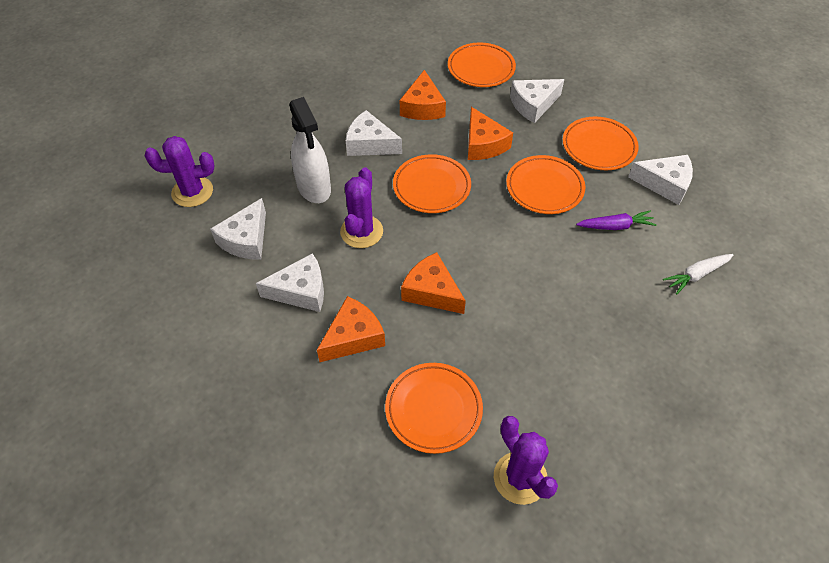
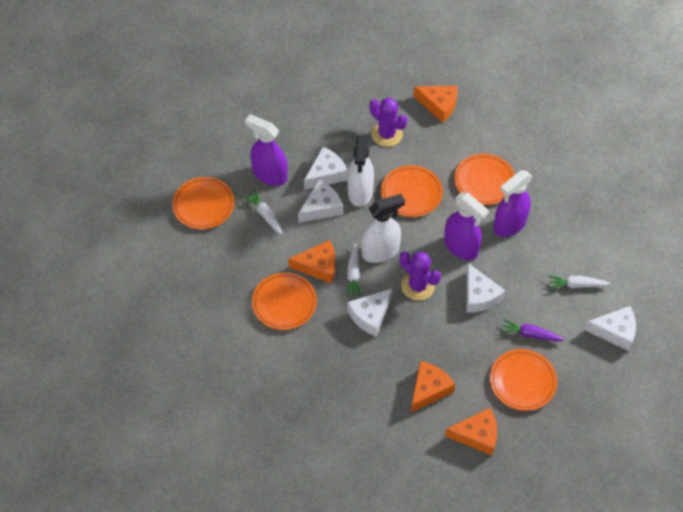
purple cactus: 3 -> 2
purple spray bottle: 0 -> 3
white carrot: 1 -> 3
white spray bottle: 1 -> 2

